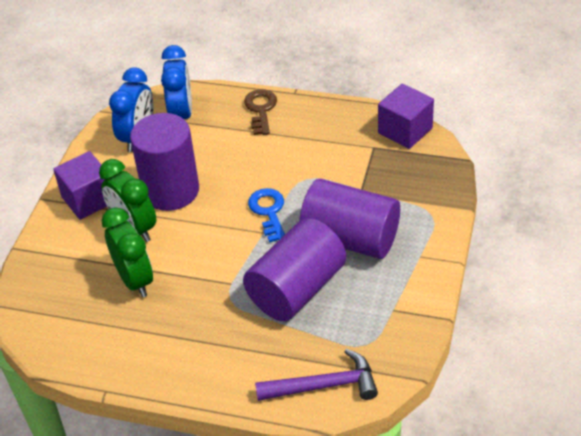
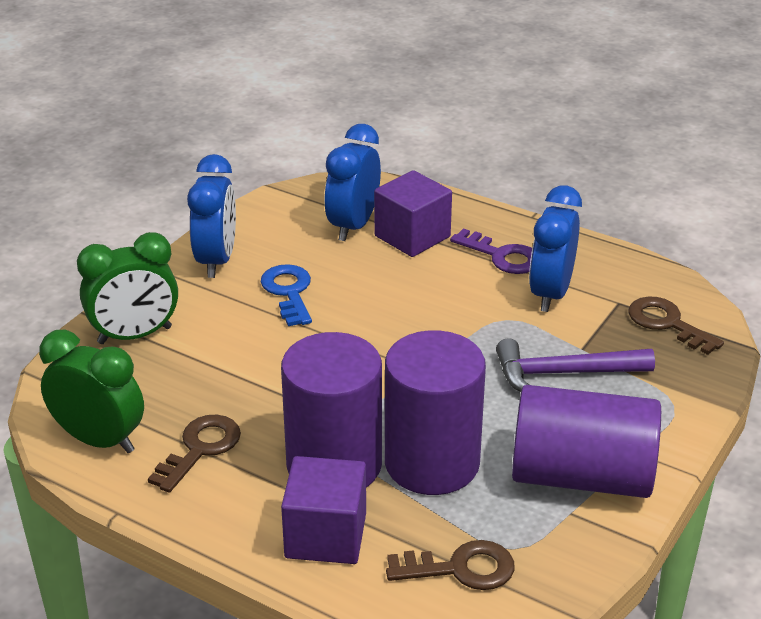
blue clock: 2 -> 3
brown key: 1 -> 3
purple key: 0 -> 1

